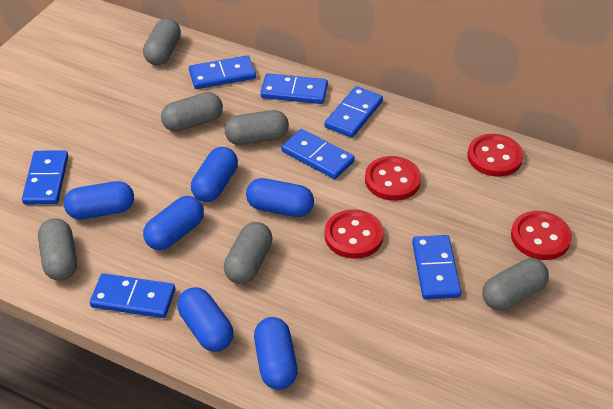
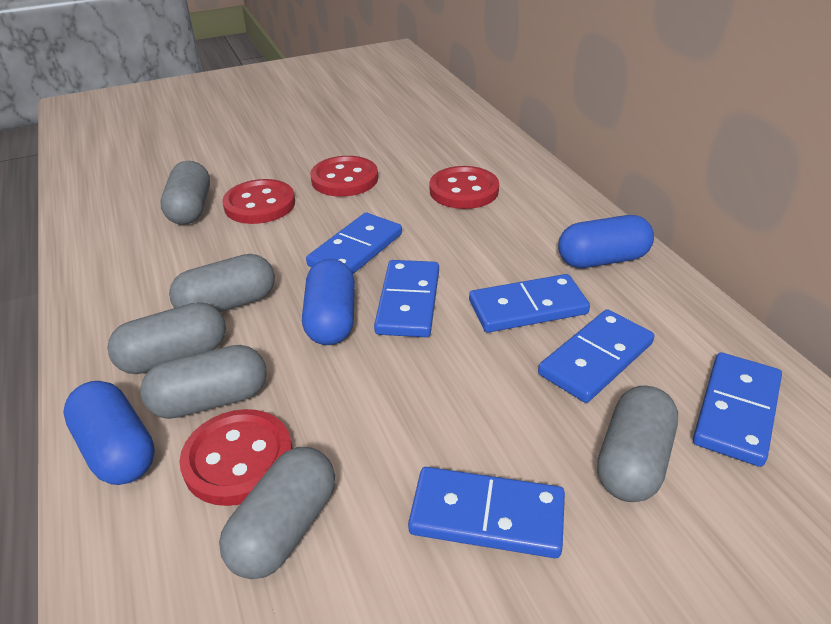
blue capsule: 6 -> 3
blue domino: 7 -> 6

